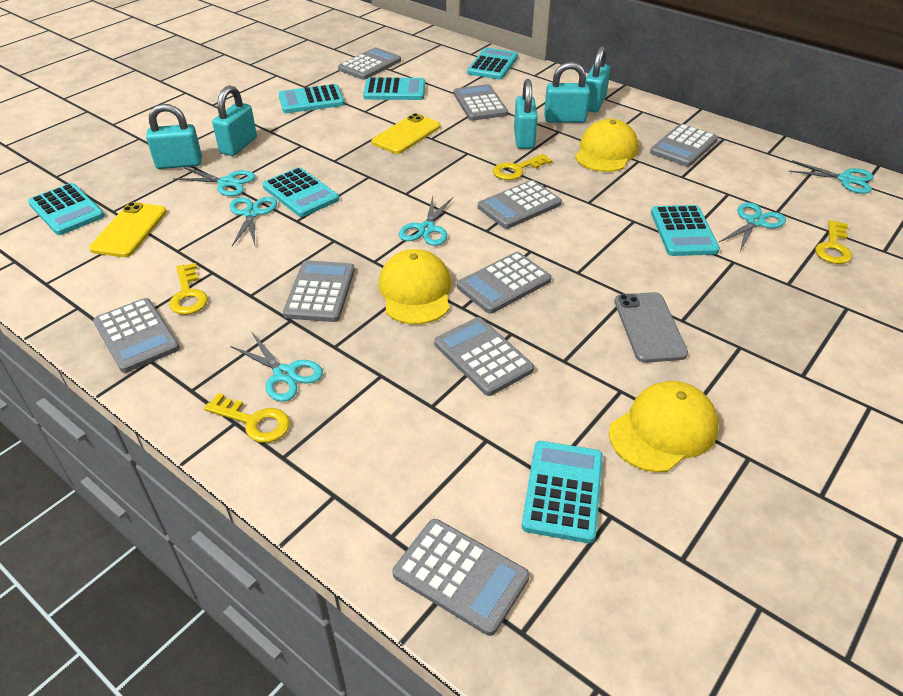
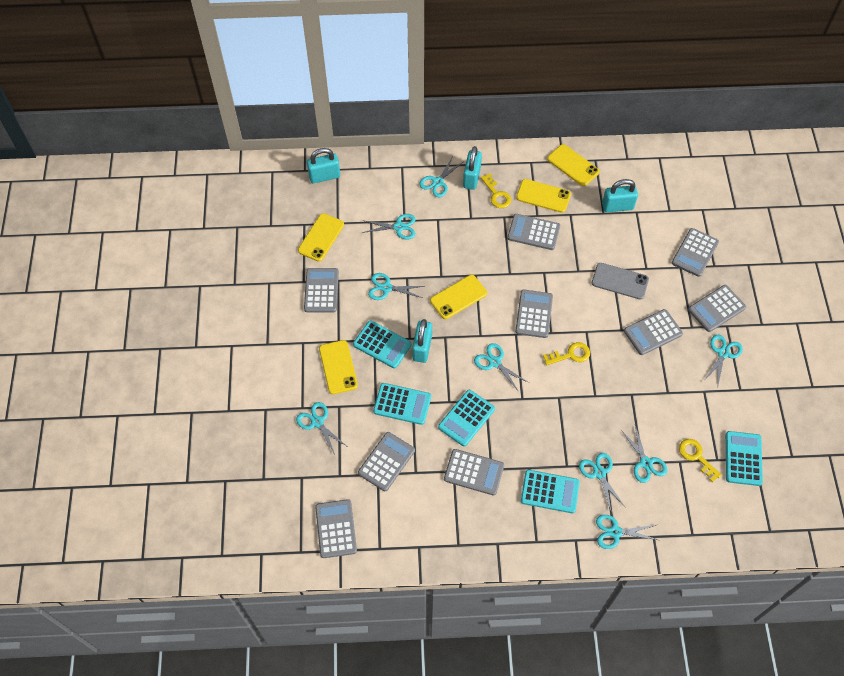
turquoise calculator: 7 -> 5
turquoise padlock: 5 -> 4
turquoise scissors: 6 -> 9
yellow cap: 3 -> 0
yellow key: 4 -> 3
yellow phone: 2 -> 5

